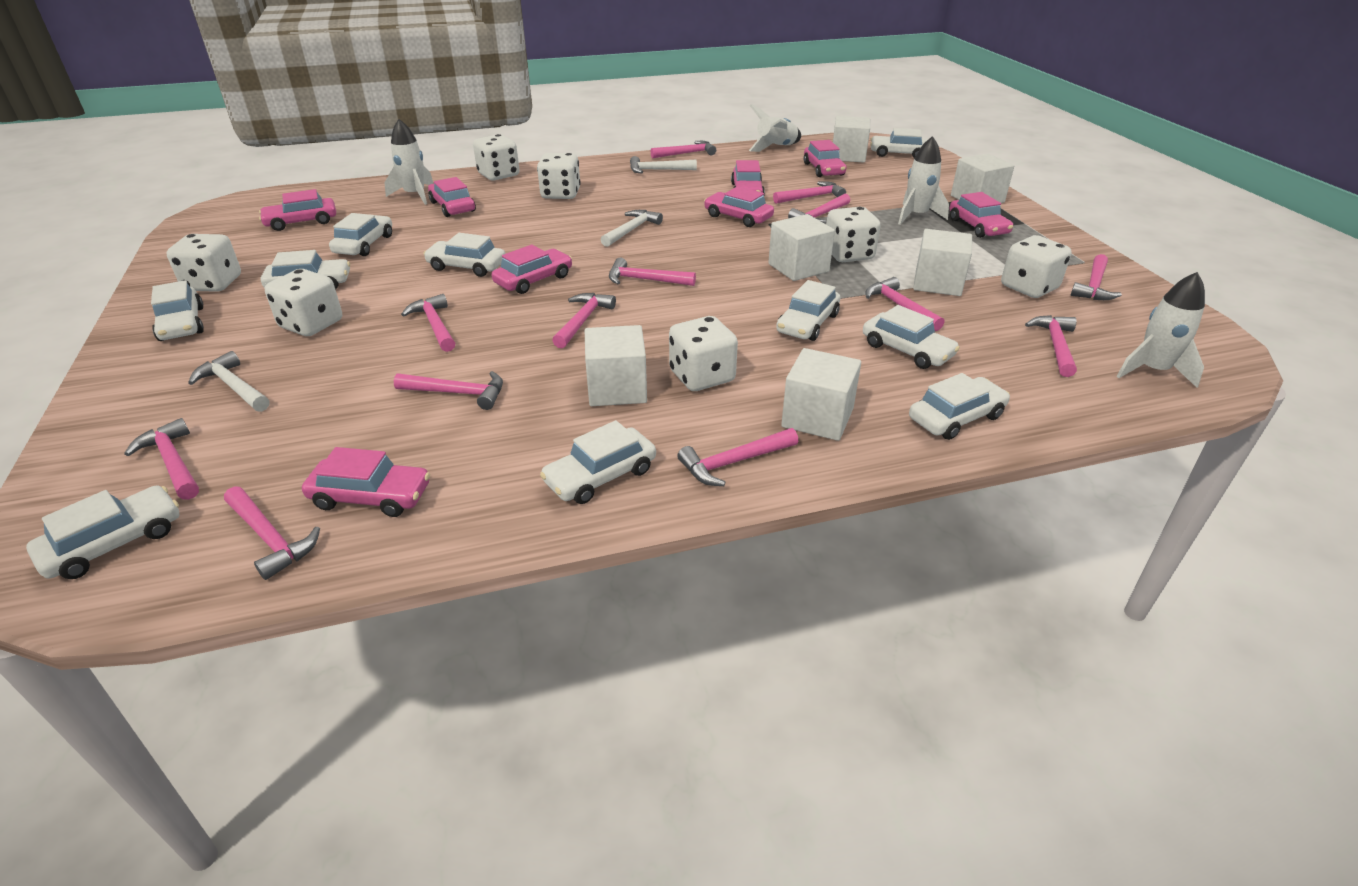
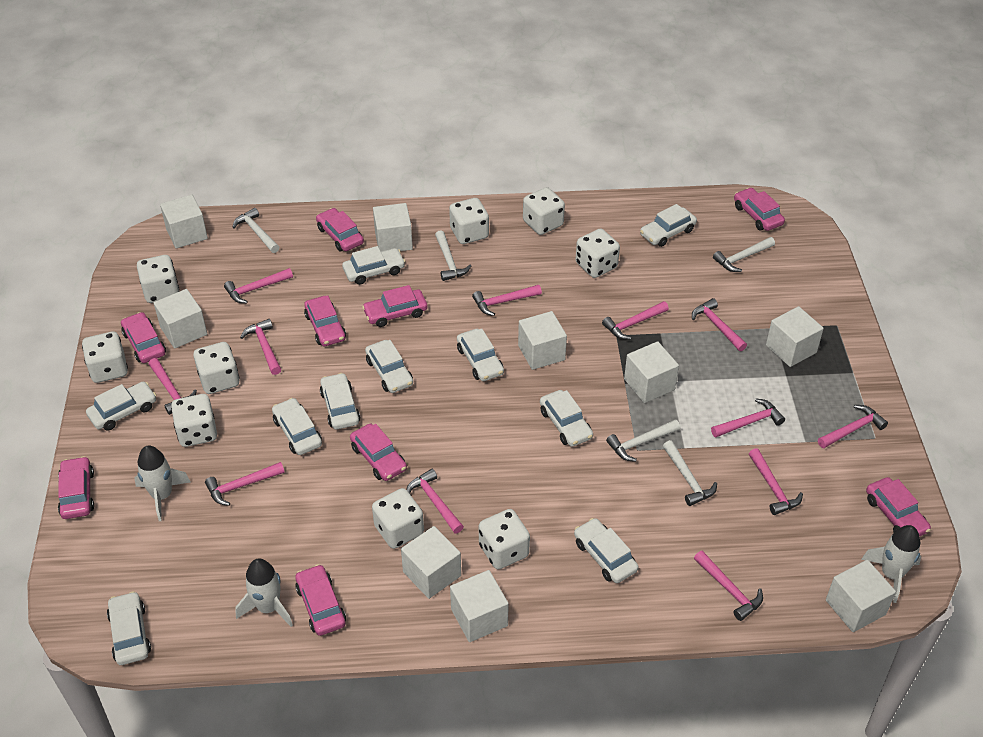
pink car: 8 -> 9
pink hammer: 13 -> 12
white cube: 6 -> 9
white dice: 7 -> 9
white hammer: 3 -> 5
white rocket: 4 -> 3

